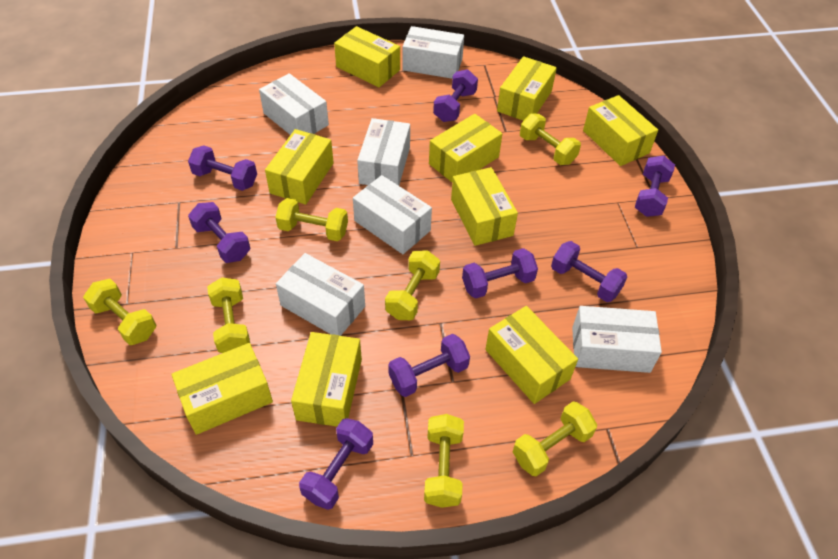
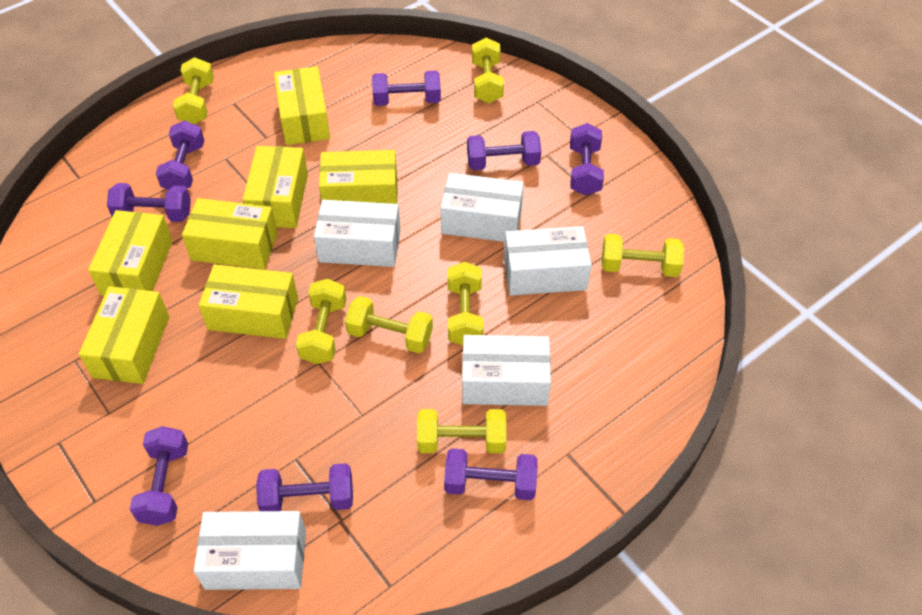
white box: 6 -> 5
yellow box: 9 -> 7

